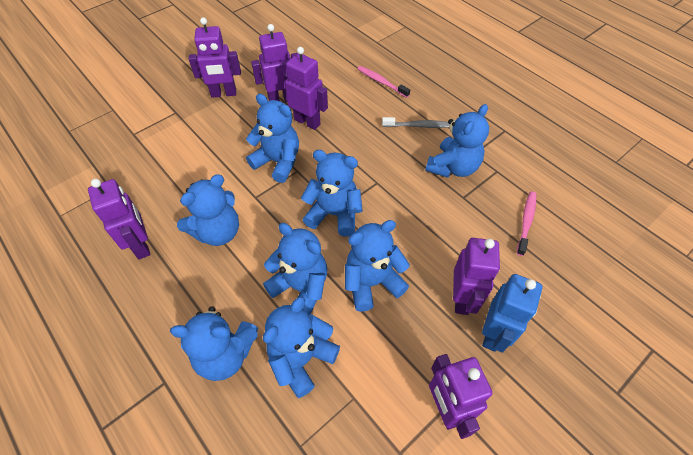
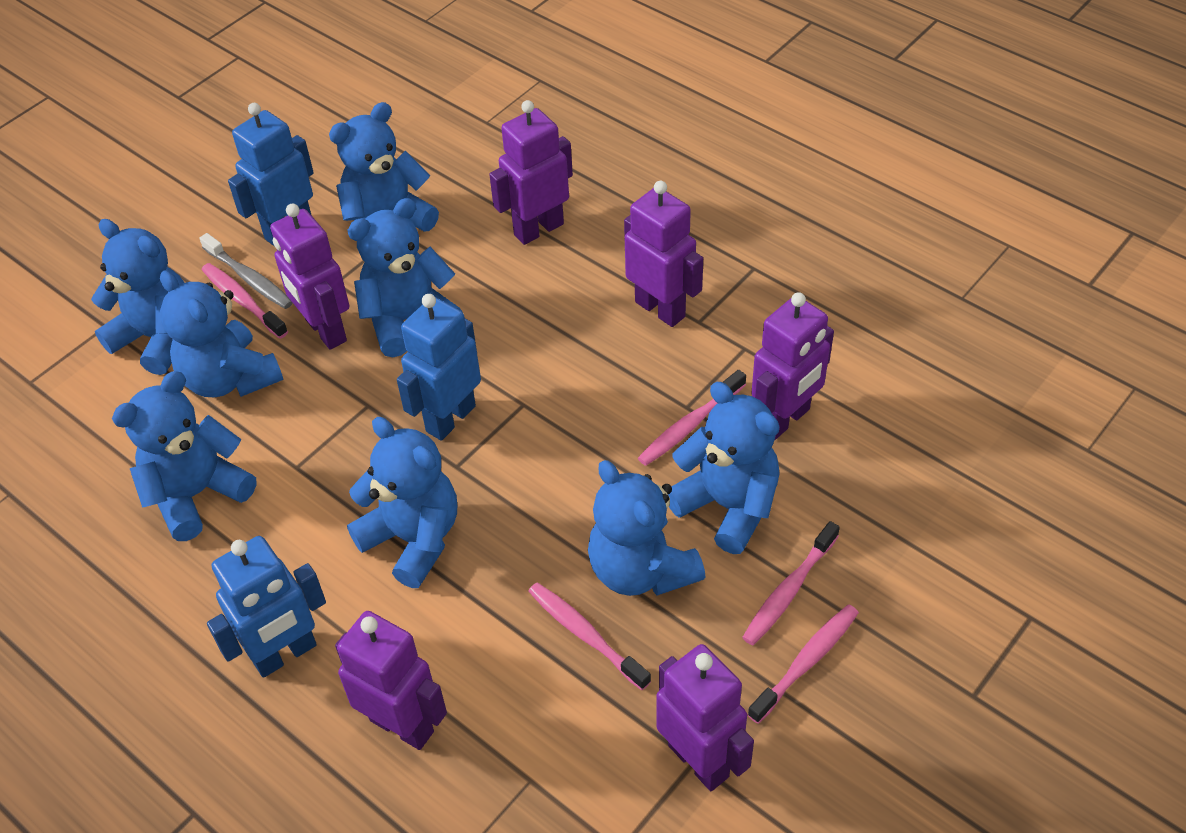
blue robot: 1 -> 3
pink toothbrush: 2 -> 5

